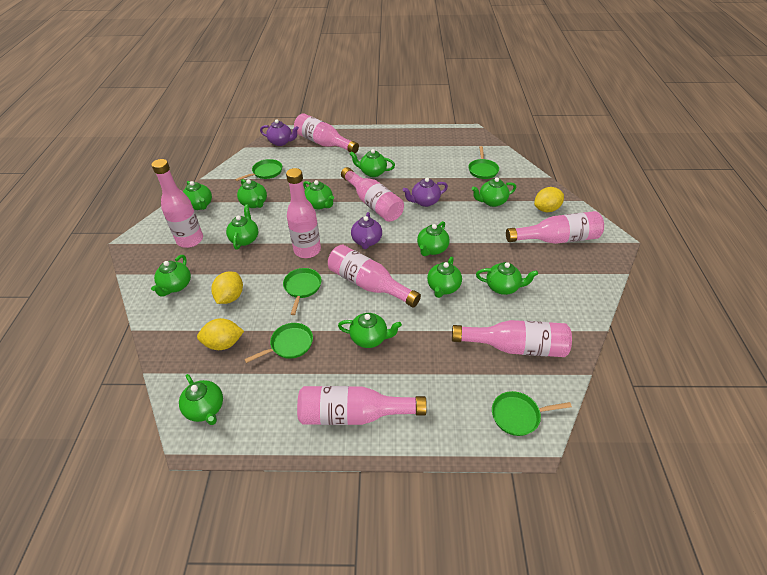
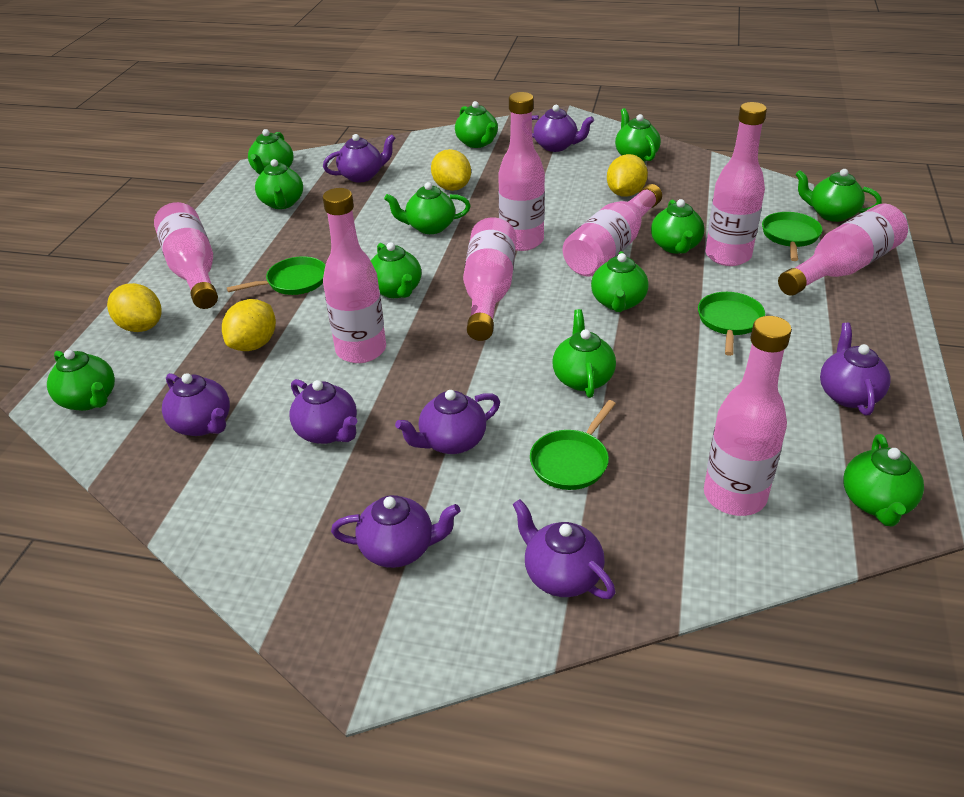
green pan: 5 -> 4
purple teapot: 3 -> 8
yellow lemon: 3 -> 4

